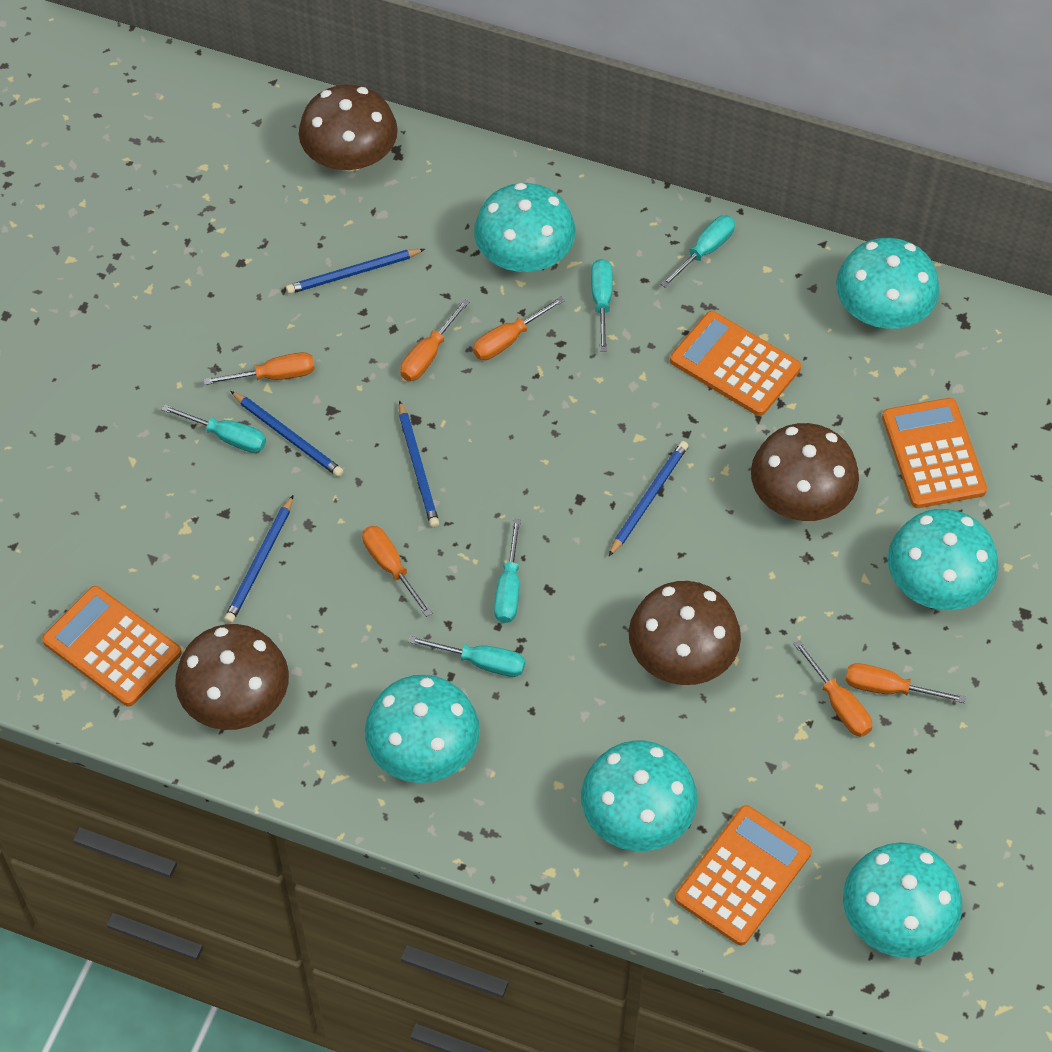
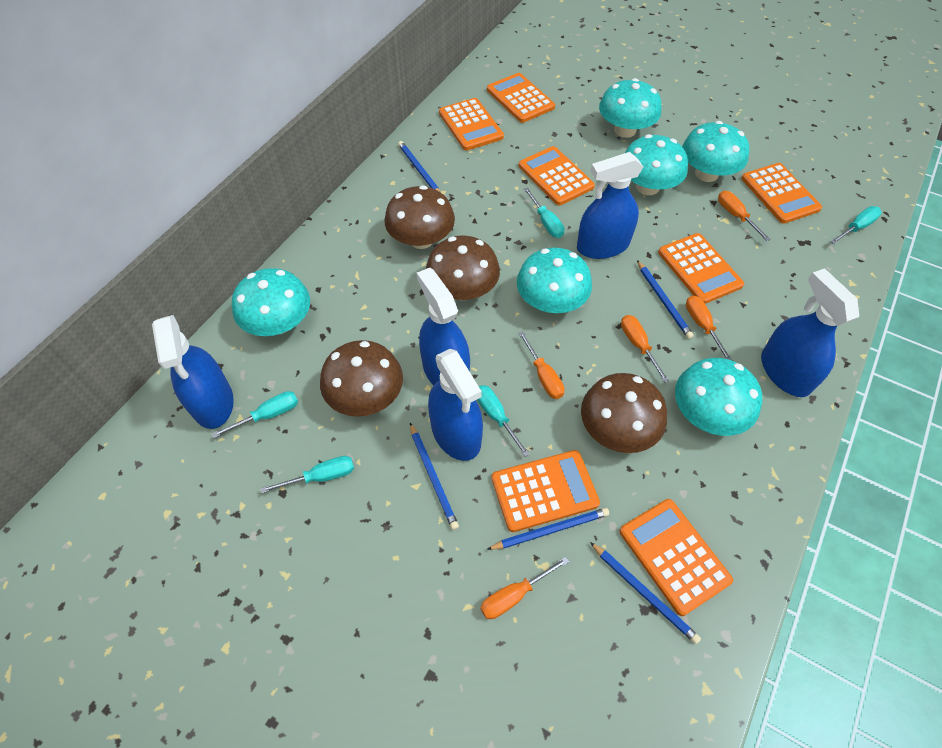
blue spray bottle: 0 -> 5
orange calculator: 4 -> 7
orange screwdriver: 6 -> 5

